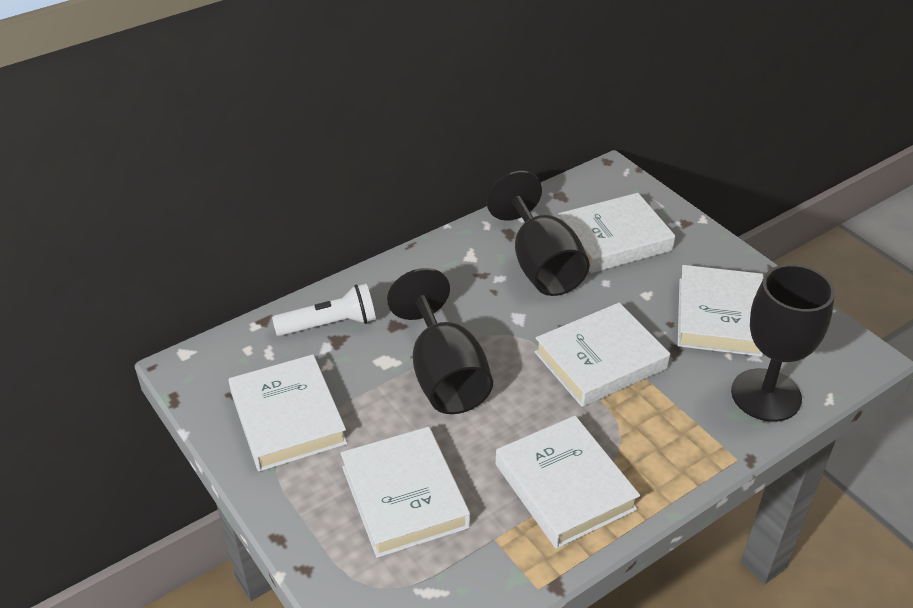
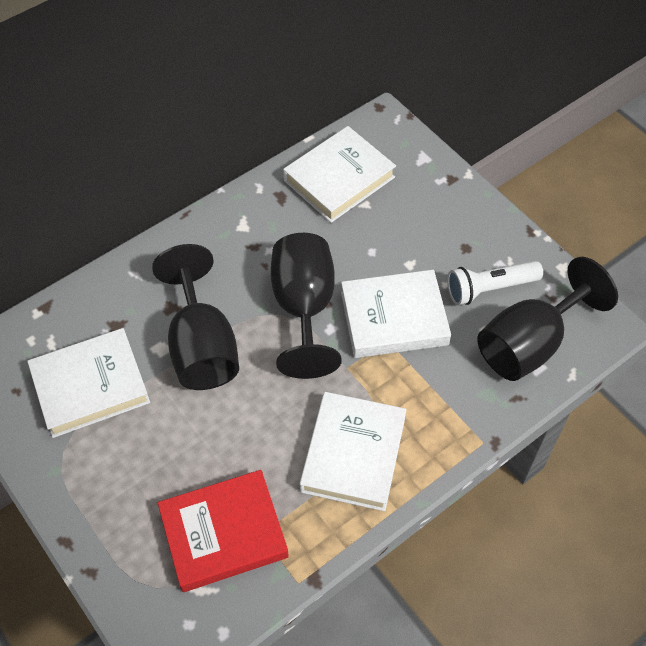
red book: 0 -> 1
white book: 6 -> 4

